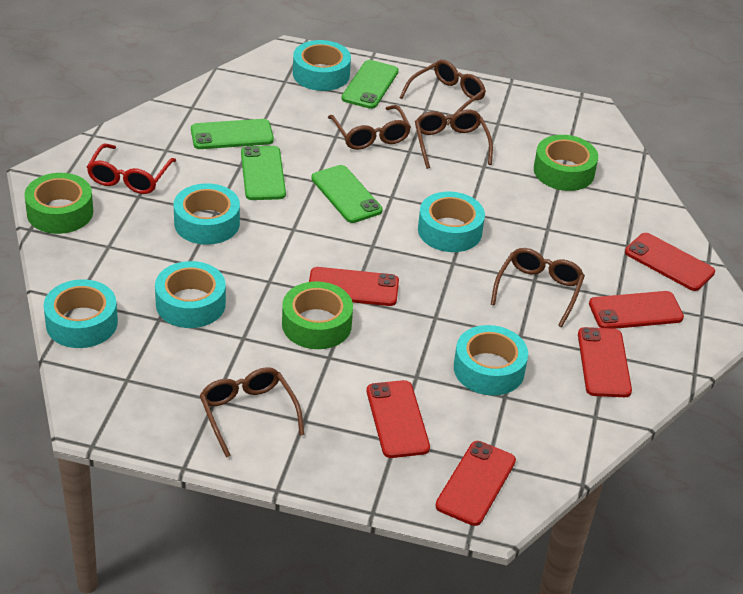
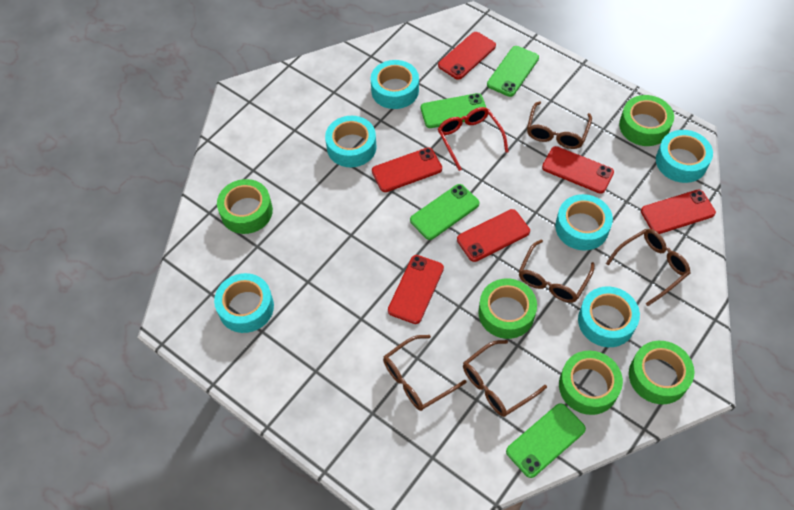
green tape: 3 -> 5

